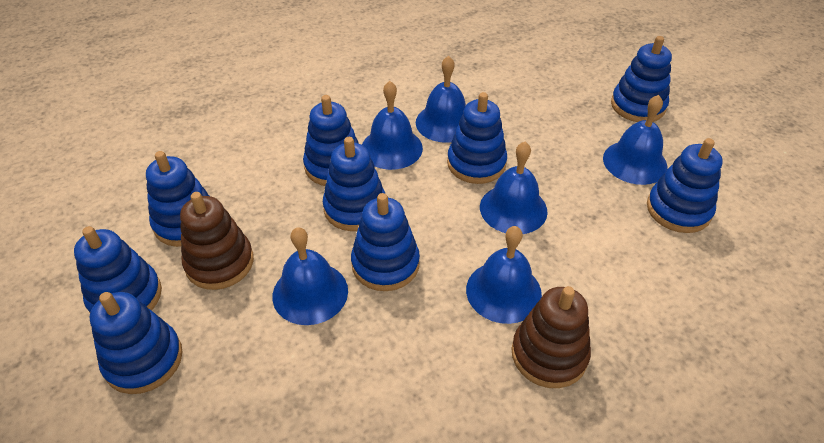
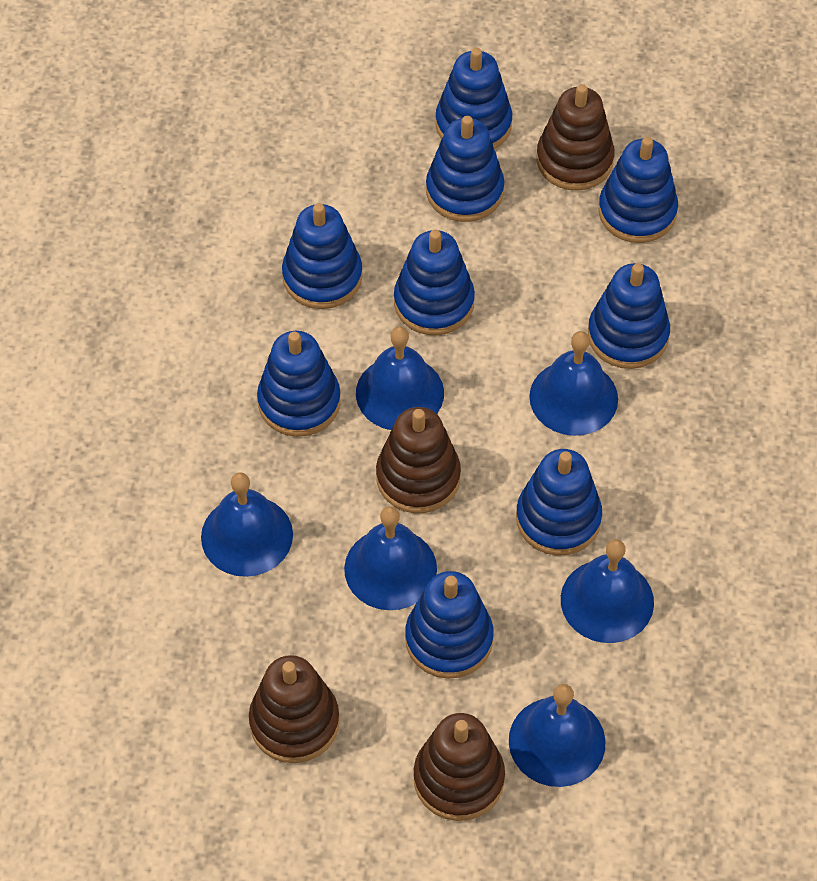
brown stacking toy: 2 -> 4

